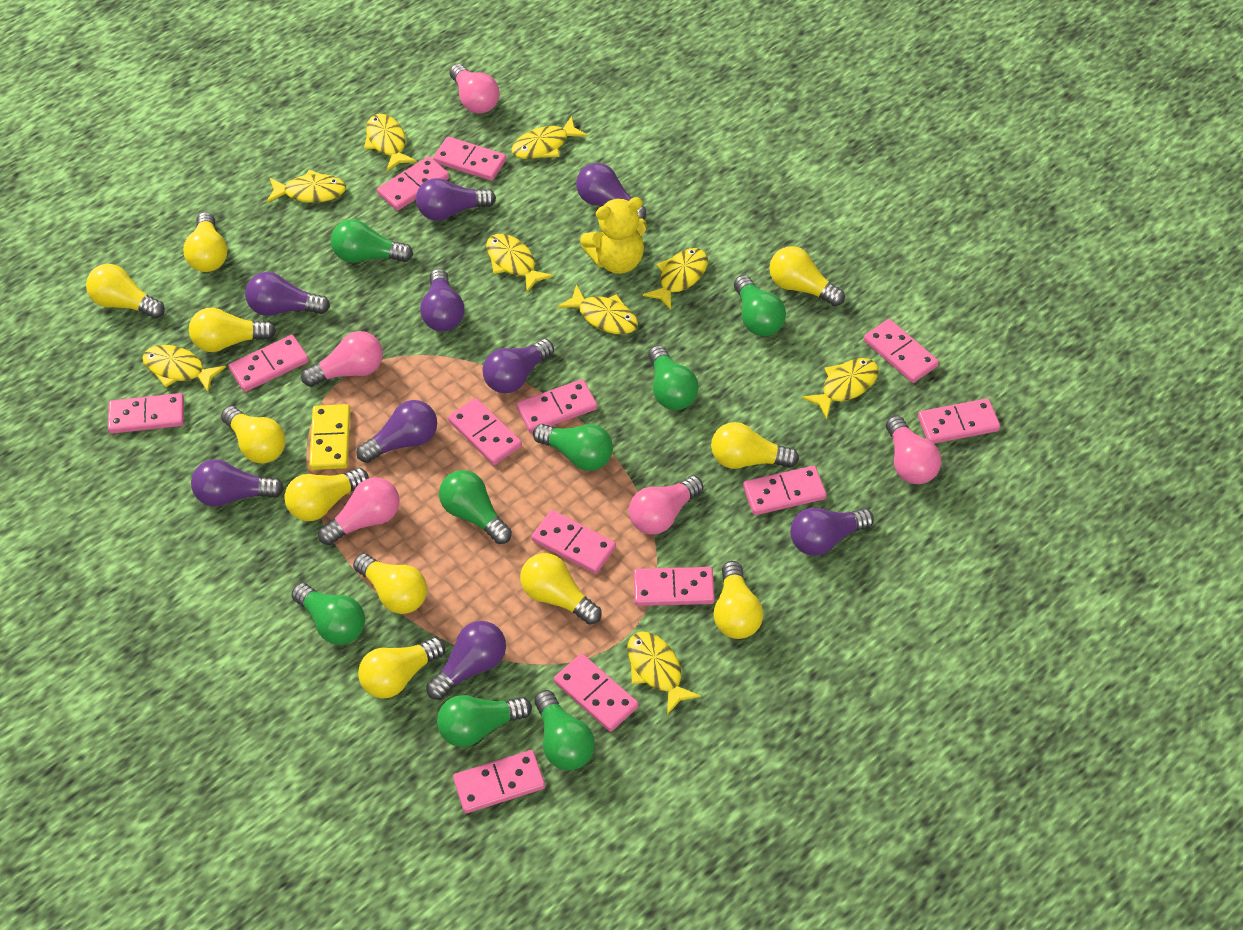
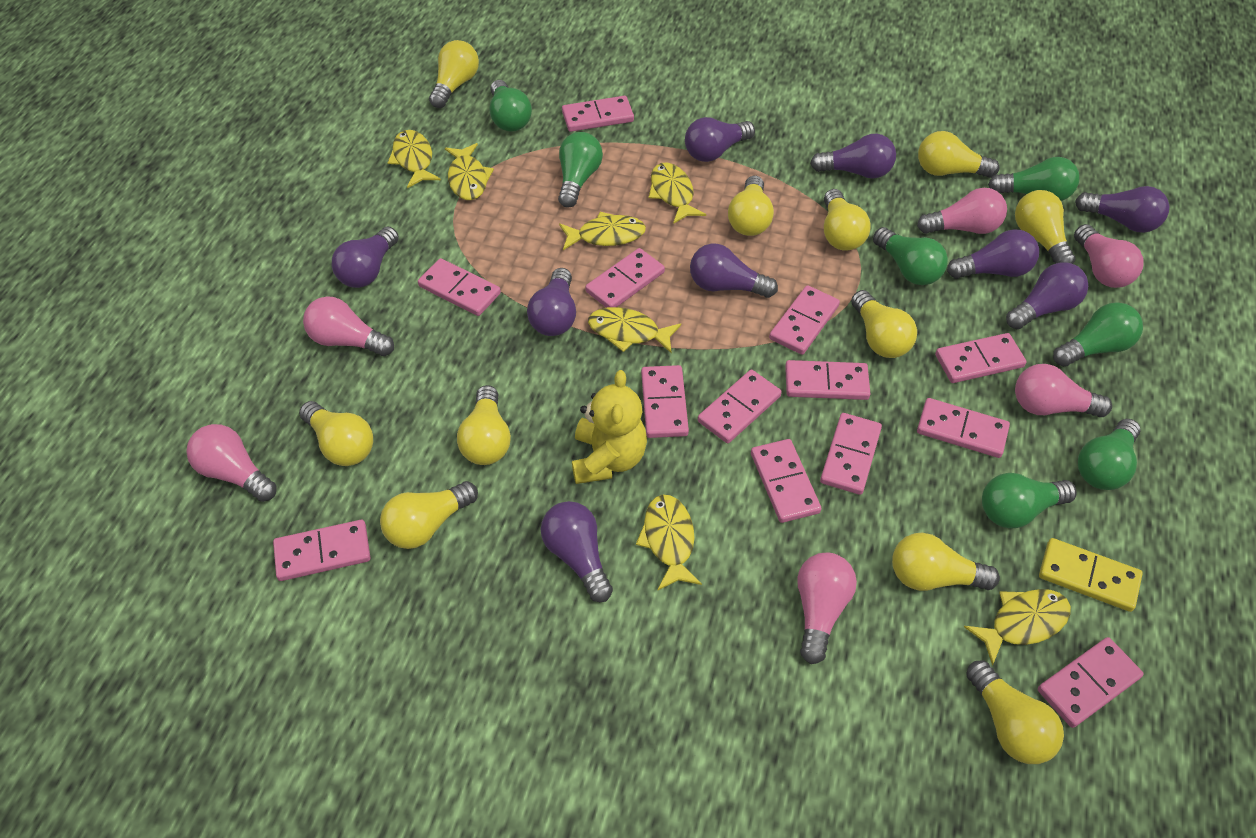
green light bulb: 8 -> 7
pink light bulb: 5 -> 6
yellow fish: 9 -> 7

